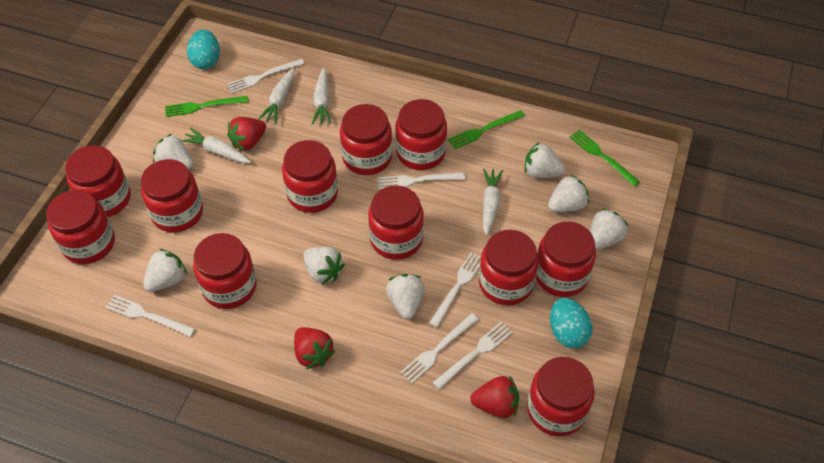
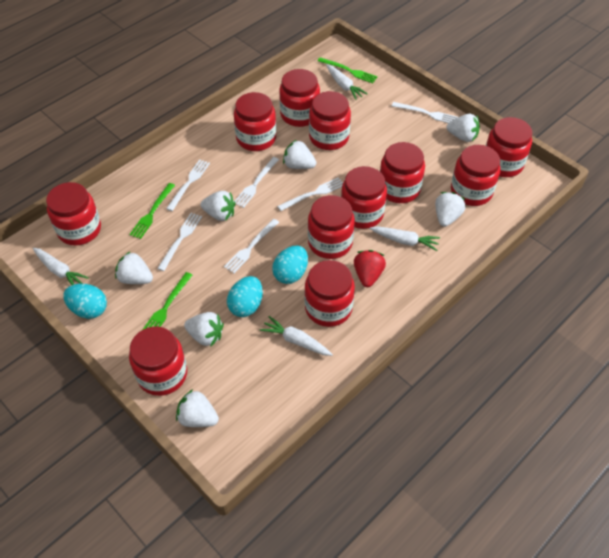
red strawberry: 3 -> 1
turquoise egg: 2 -> 3

